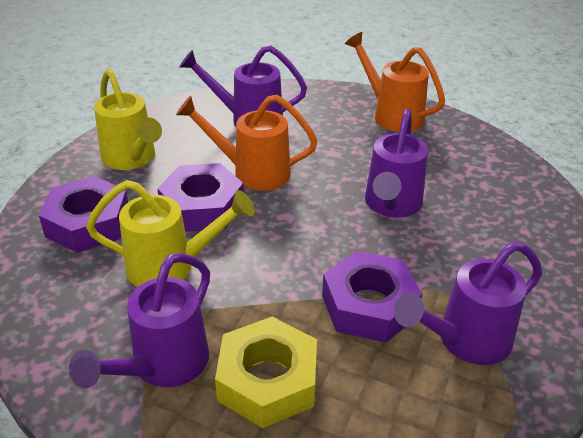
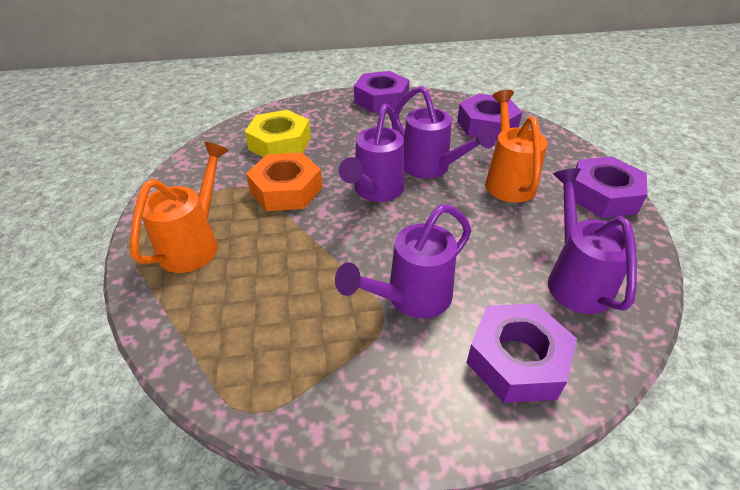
orange nut: 0 -> 1
purple nut: 3 -> 4
yellow watering can: 2 -> 0

